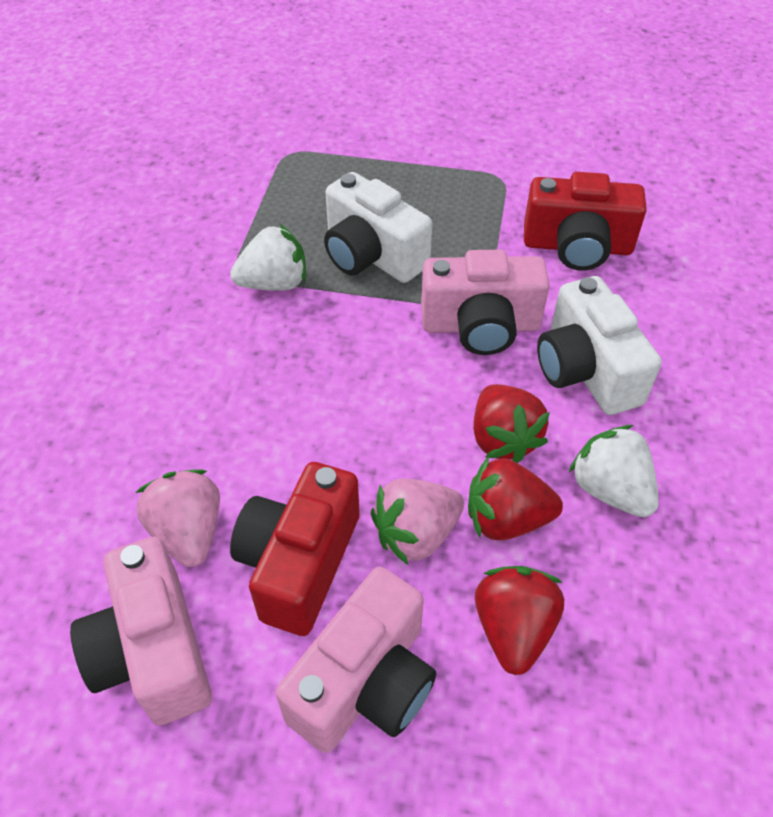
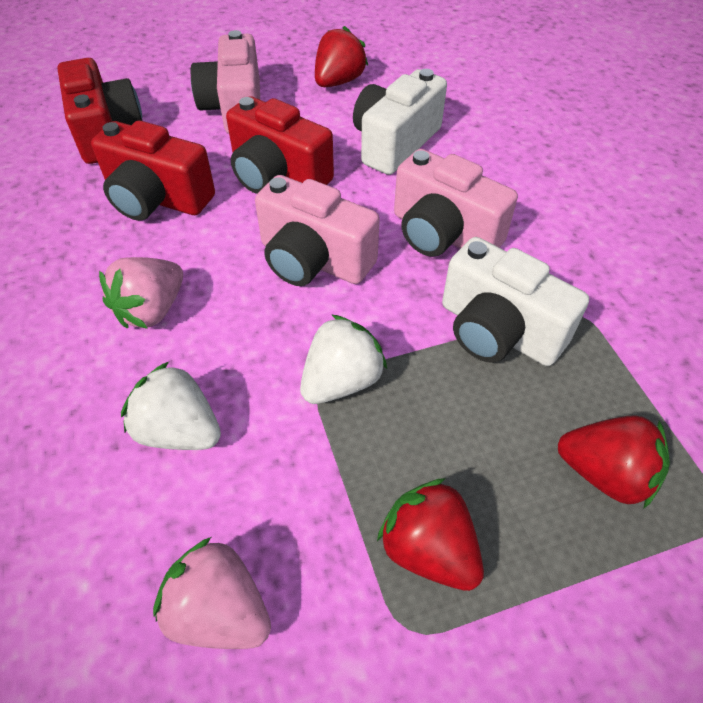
red camera: 2 -> 3

